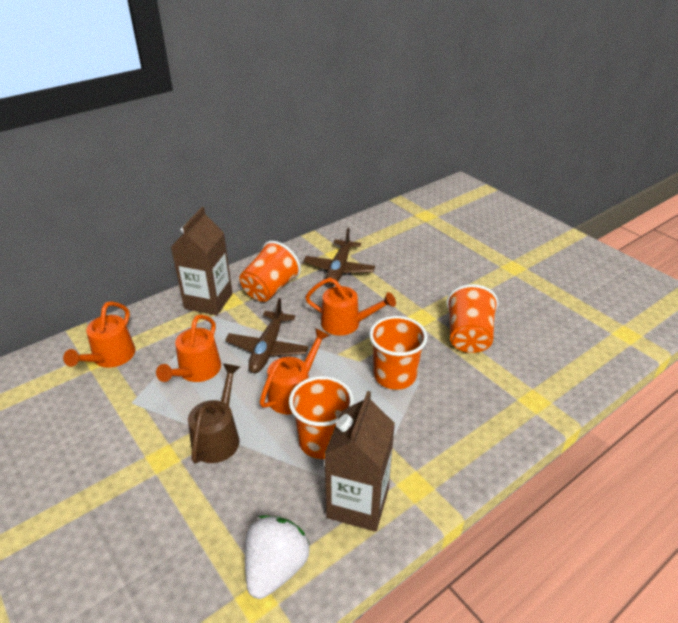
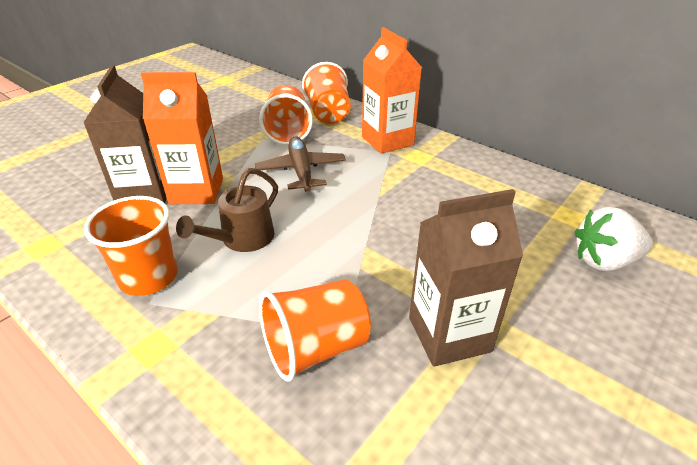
brown plane: 2 -> 1
orange carton: 0 -> 2
orange watering can: 4 -> 0

